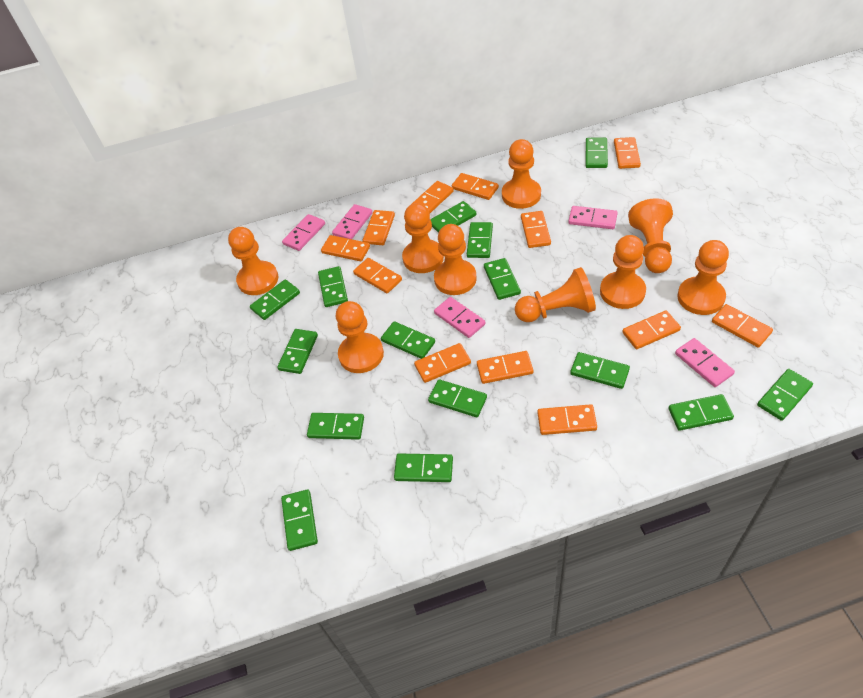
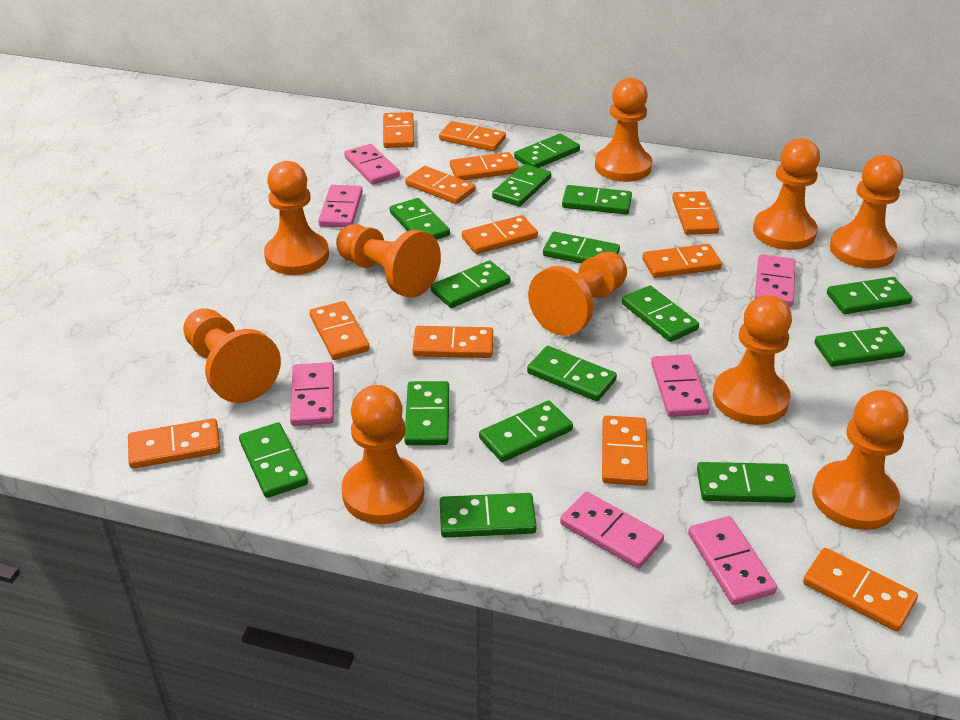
orange pawn: 9 -> 10
pink domino: 5 -> 7

